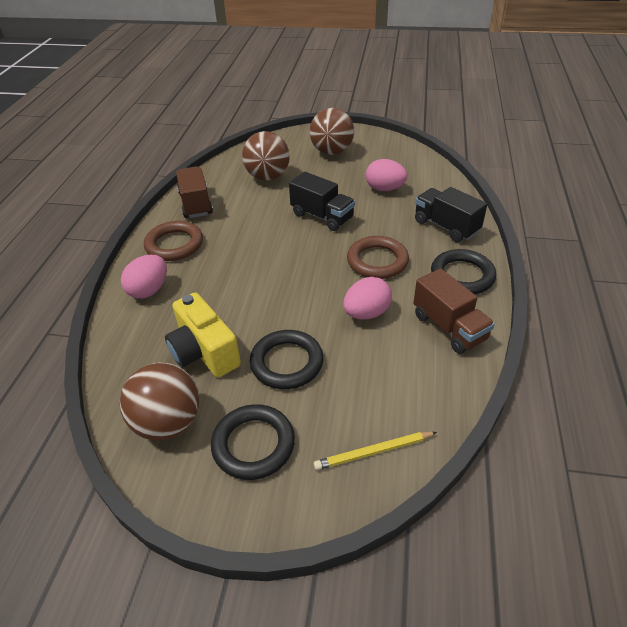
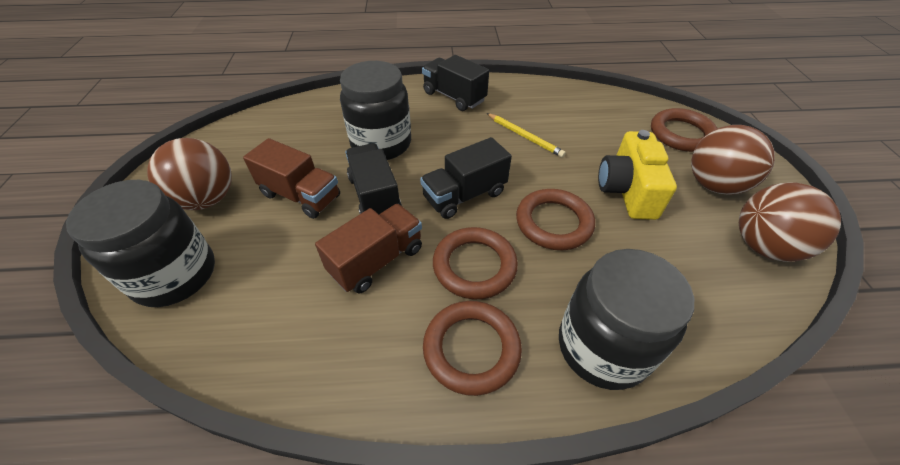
black jar: 0 -> 3
black ring: 3 -> 0
black truck: 2 -> 3
brown ring: 2 -> 4
pink egg: 3 -> 0

